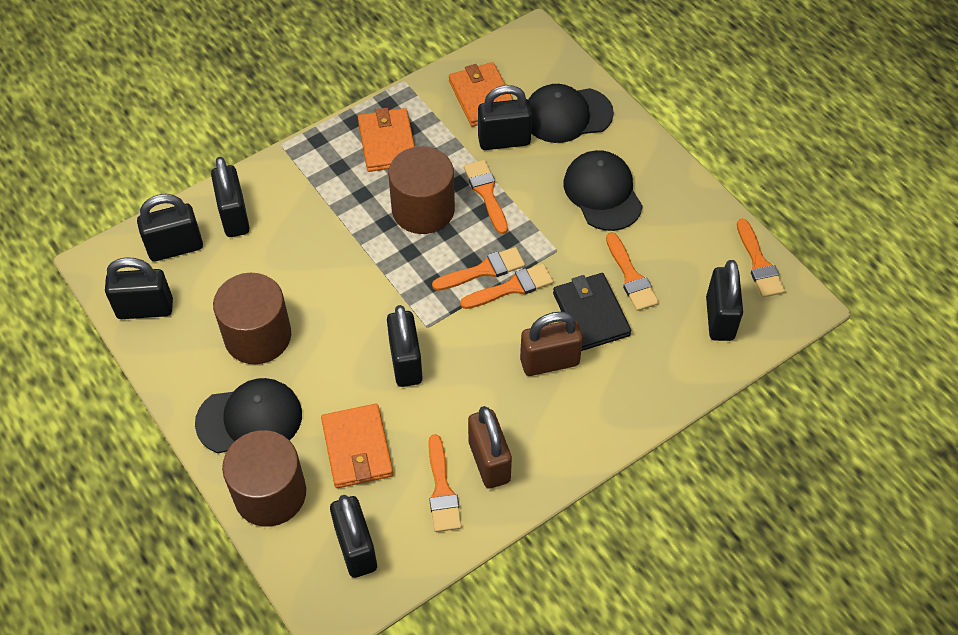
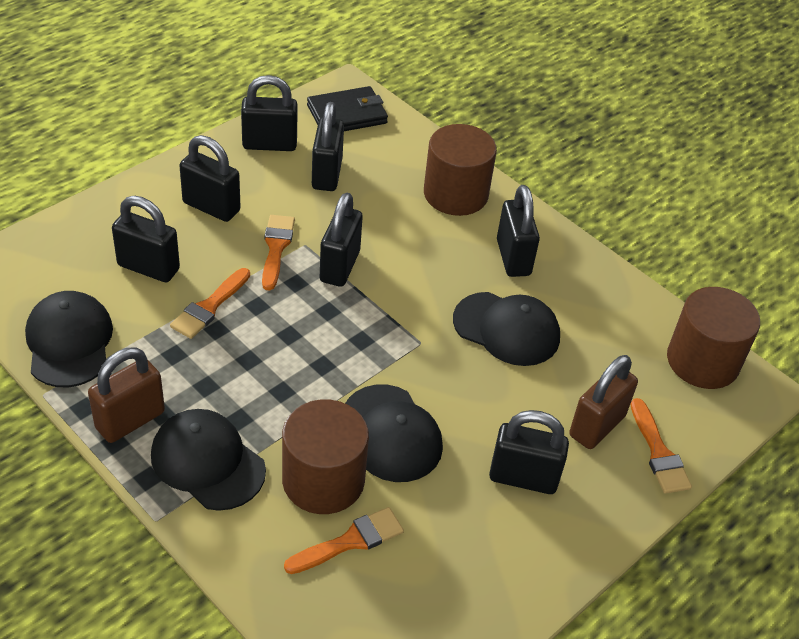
black cap: 3 -> 4
orange brush: 6 -> 4
orange wallet: 3 -> 0

